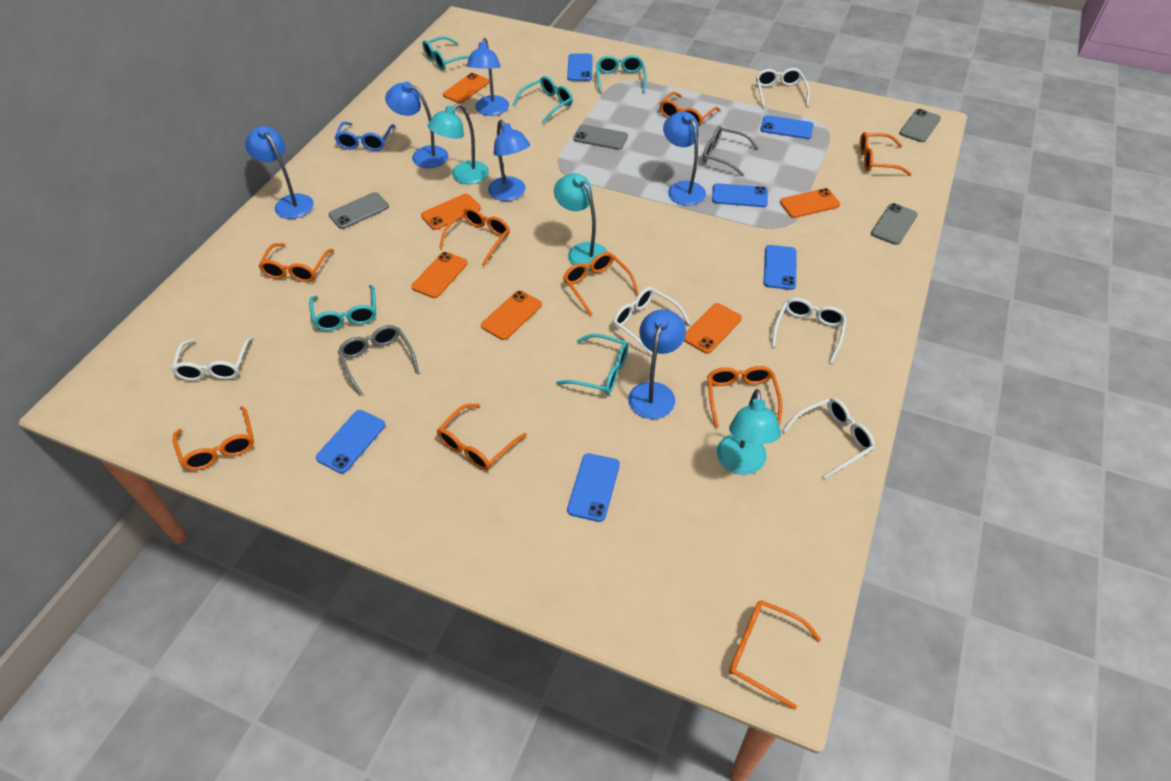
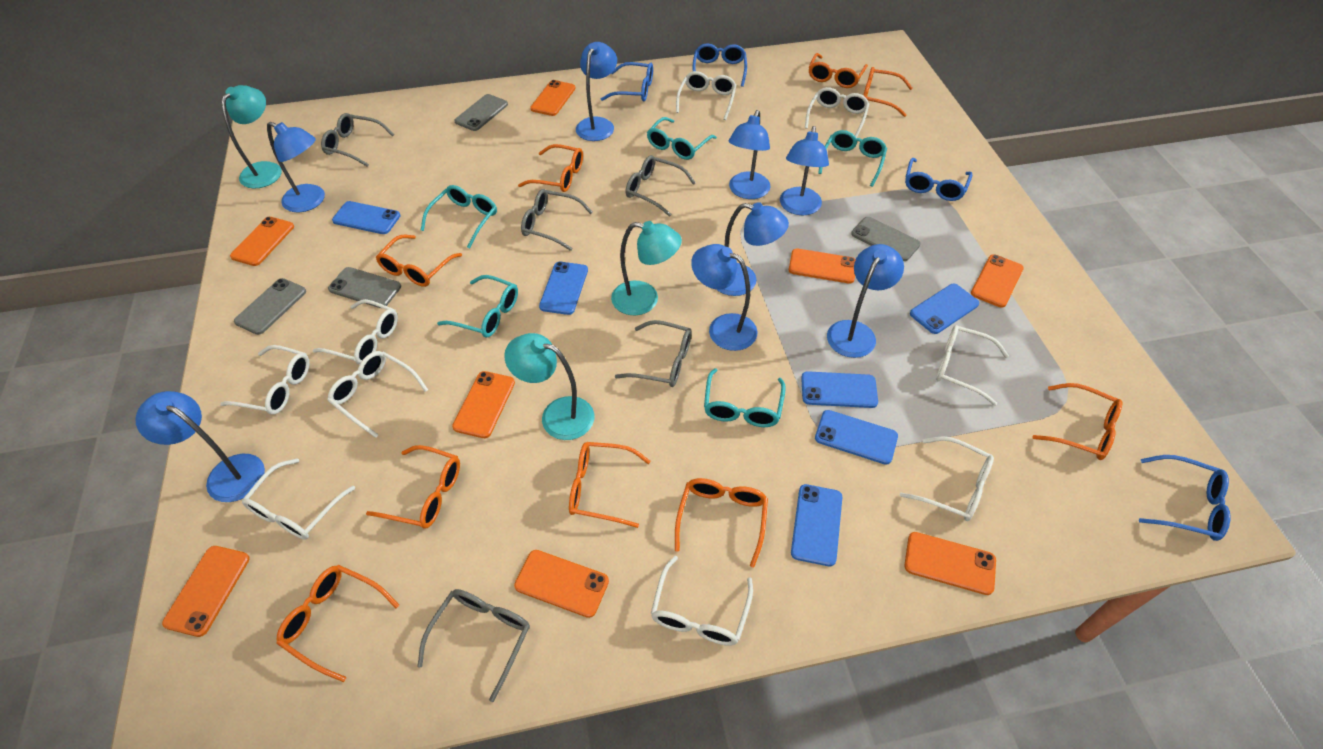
blue glasses: 1 -> 4
blue lamp: 6 -> 8
grey glasses: 2 -> 5
orange phone: 6 -> 8
white glasses: 5 -> 9

